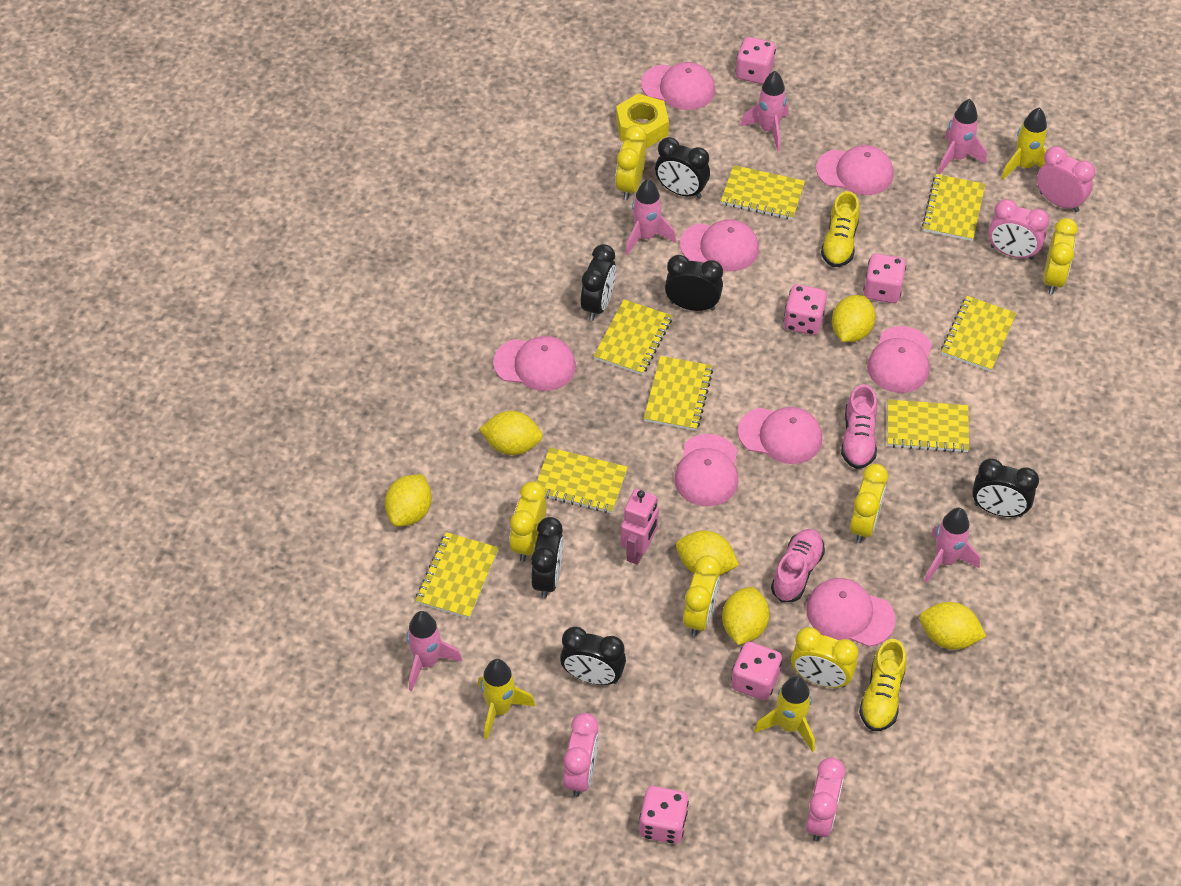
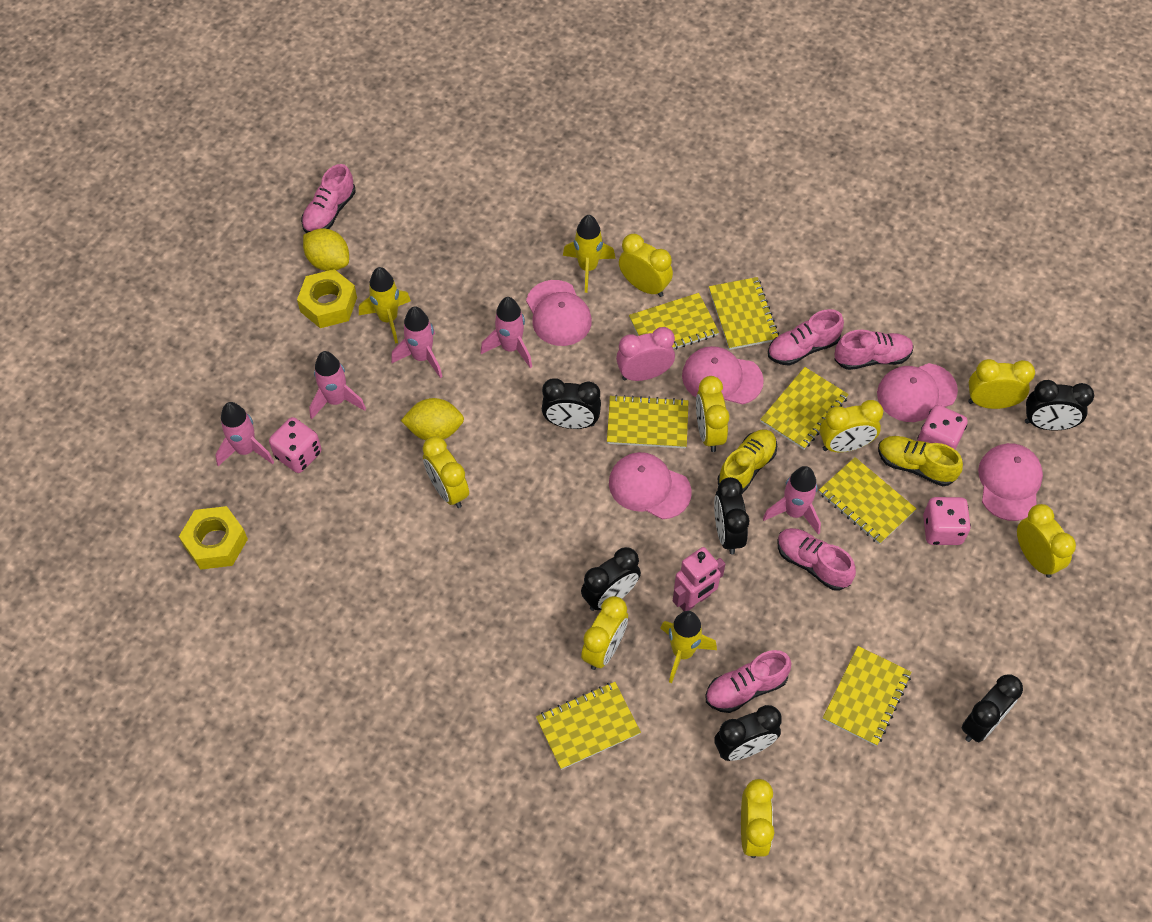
pink cap: 8 -> 5
pink clock: 4 -> 1
pink dice: 5 -> 3
pink shoe: 2 -> 5
yellow clock: 6 -> 8
yellow lemon: 6 -> 2
yellow notebook: 8 -> 7
yellow nut: 1 -> 2

